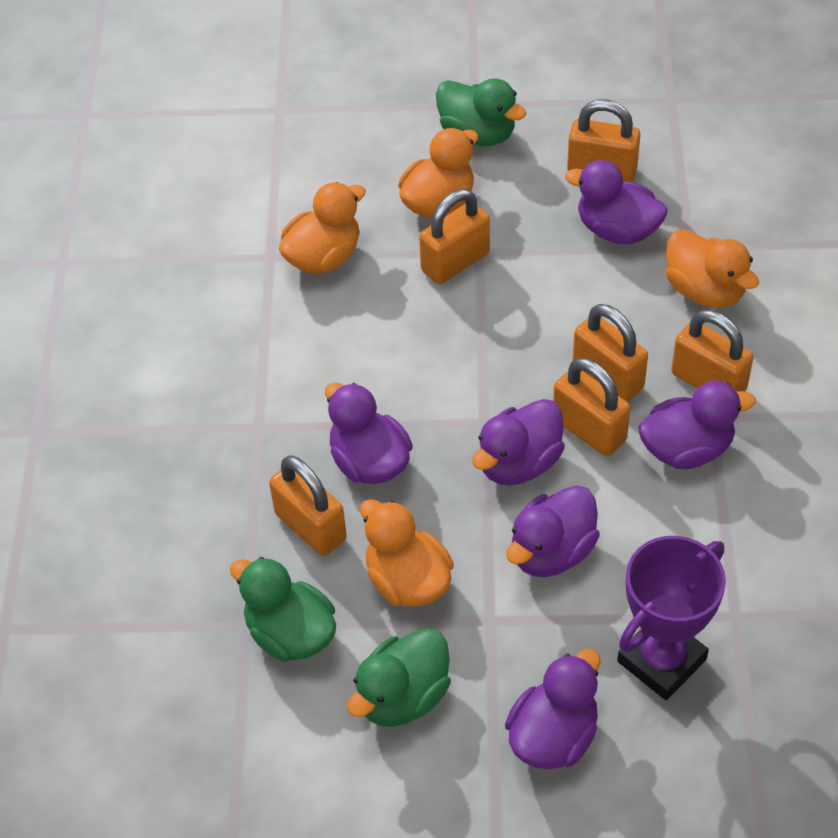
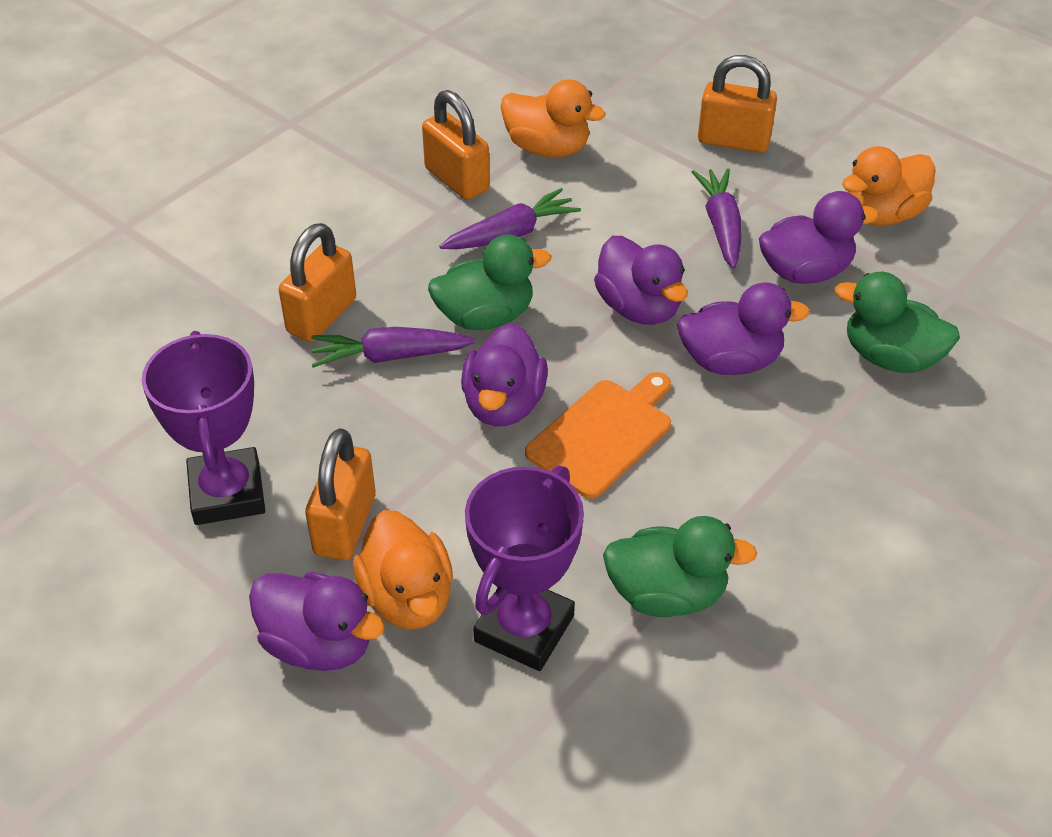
orange cutting board: 0 -> 1
orange duck: 4 -> 3
orange padlock: 6 -> 4
purple carrot: 0 -> 3
purple duck: 6 -> 5
purple trophy: 1 -> 2

